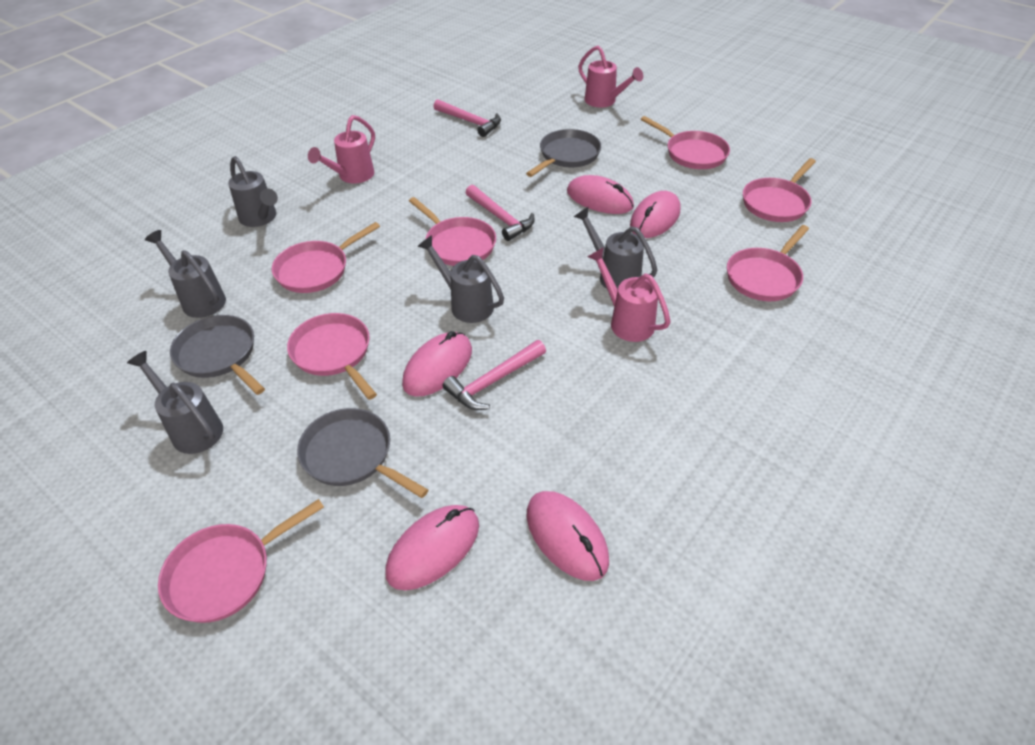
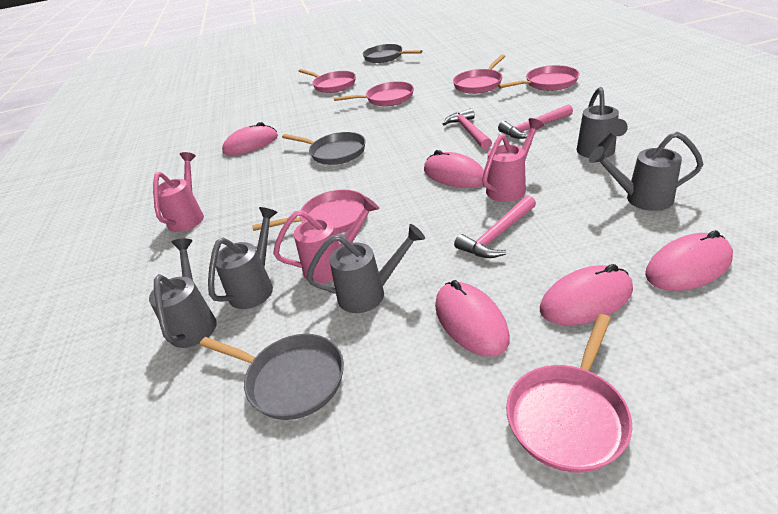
pink pan: 7 -> 6

